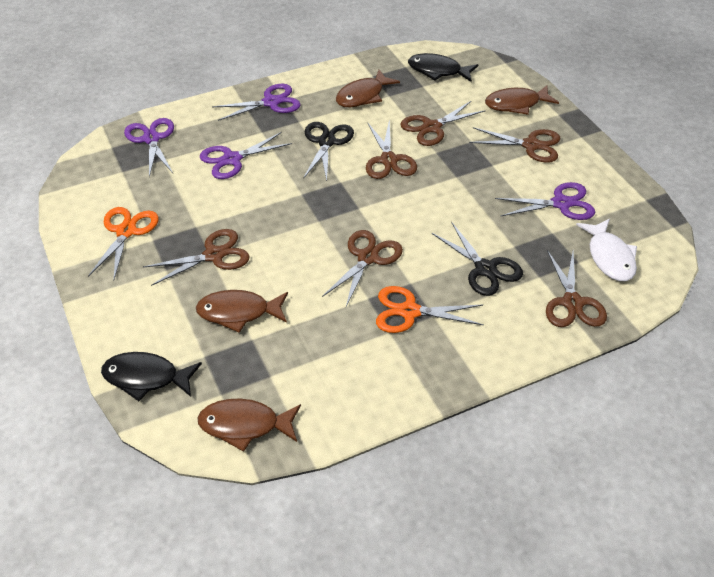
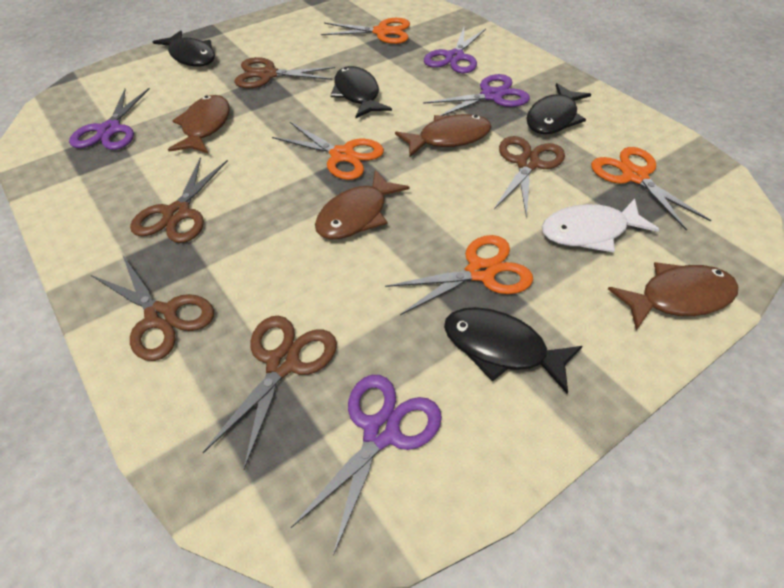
black fish: 2 -> 4
black scissors: 2 -> 0
brown scissors: 6 -> 5
orange scissors: 2 -> 4

